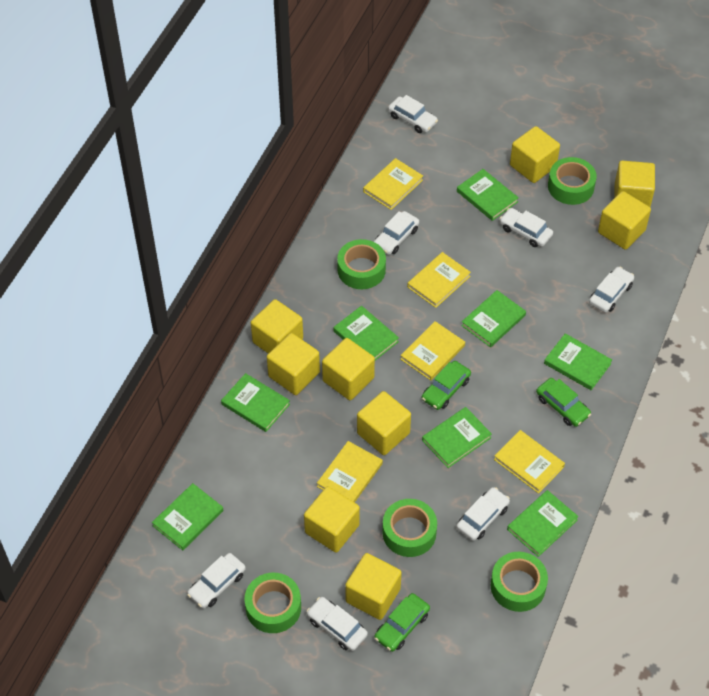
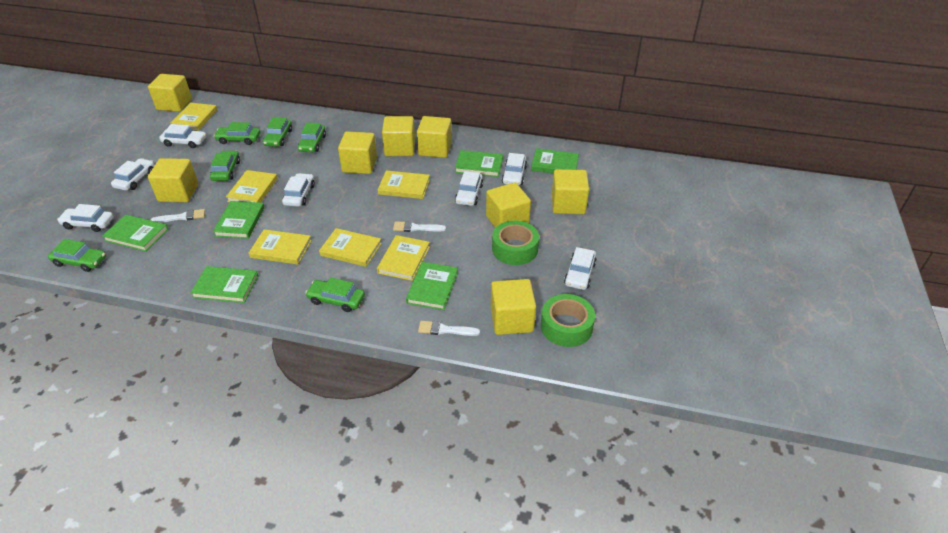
green book: 8 -> 6
green car: 3 -> 6
green tape: 5 -> 2
white brush: 0 -> 3
yellow book: 5 -> 6
yellow cube: 9 -> 8

